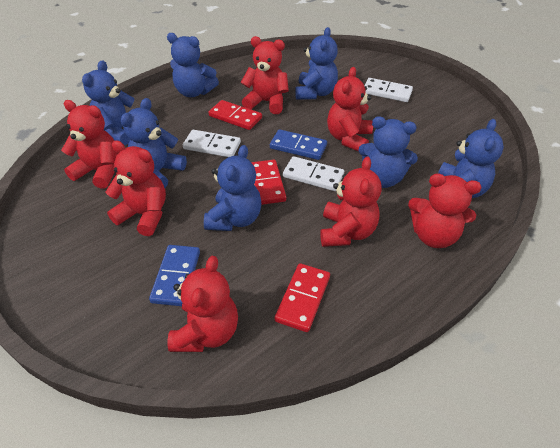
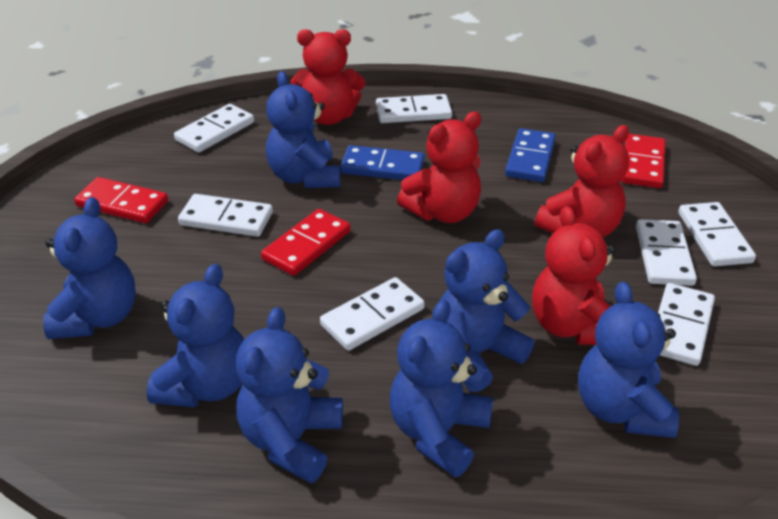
red teddy bear: 7 -> 4
white domino: 3 -> 7

